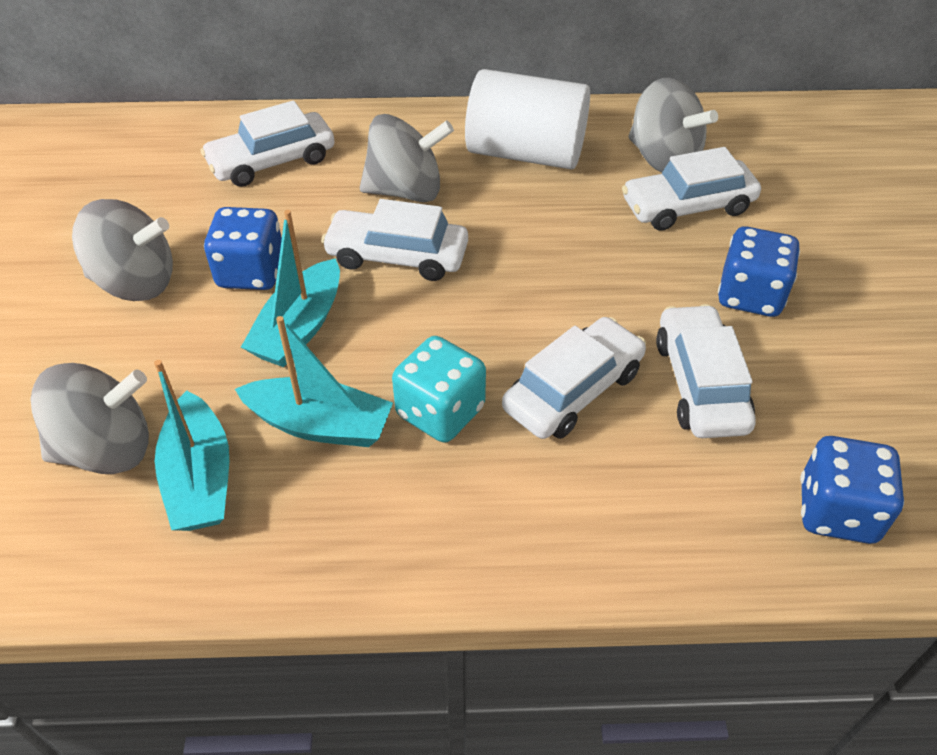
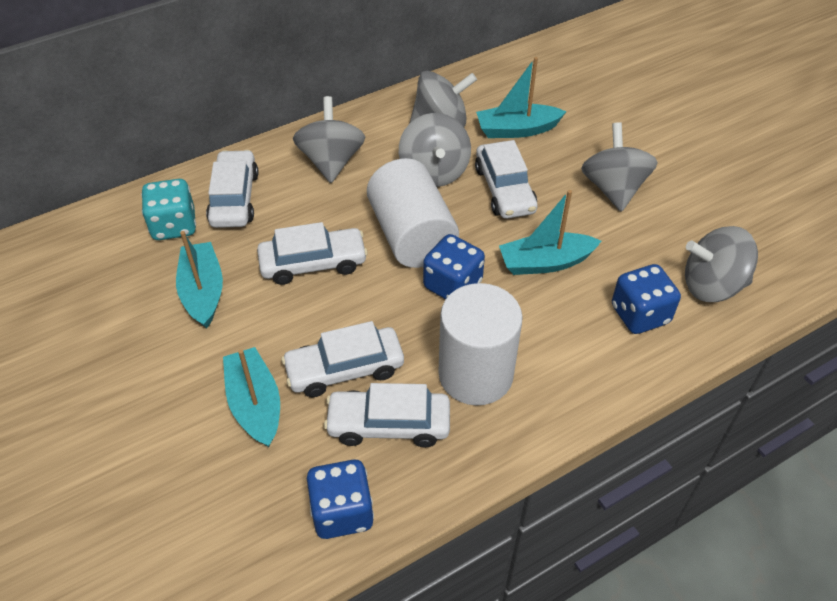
grey spinning top: 4 -> 5
turquoise boat: 3 -> 4
white cylinder: 1 -> 2

